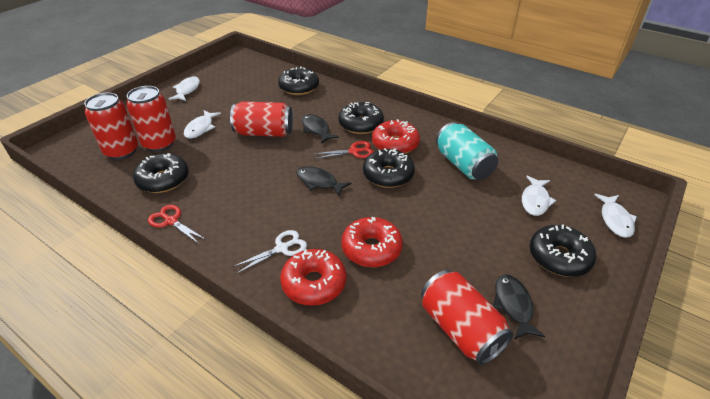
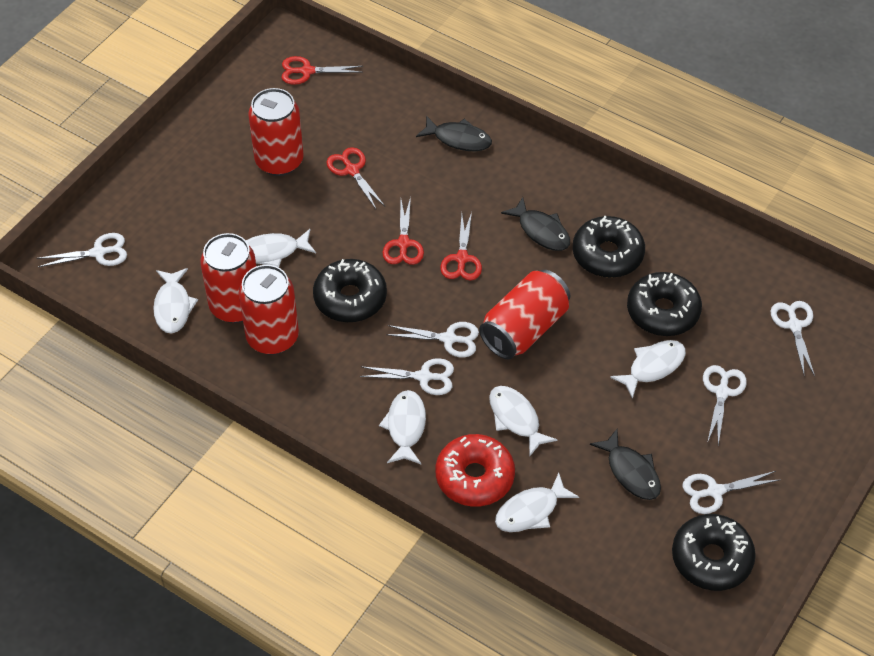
black donut: 5 -> 4
red donut: 3 -> 1
red scissors: 2 -> 4
turquoise can: 1 -> 0
white fish: 4 -> 6
white scissors: 1 -> 6

